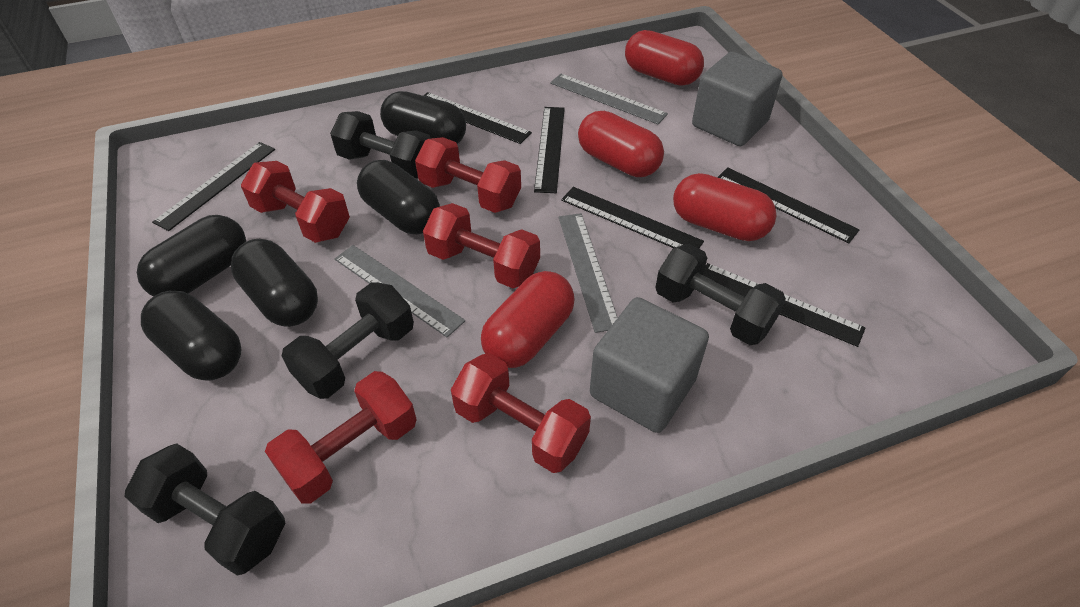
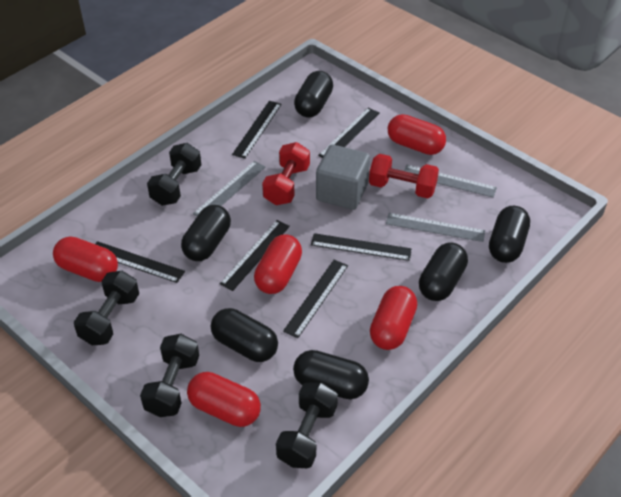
black capsule: 5 -> 6
grey cube: 2 -> 1
red capsule: 4 -> 5
red dumbbell: 5 -> 2

